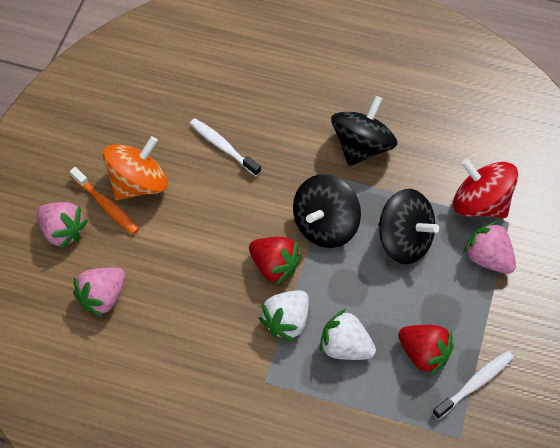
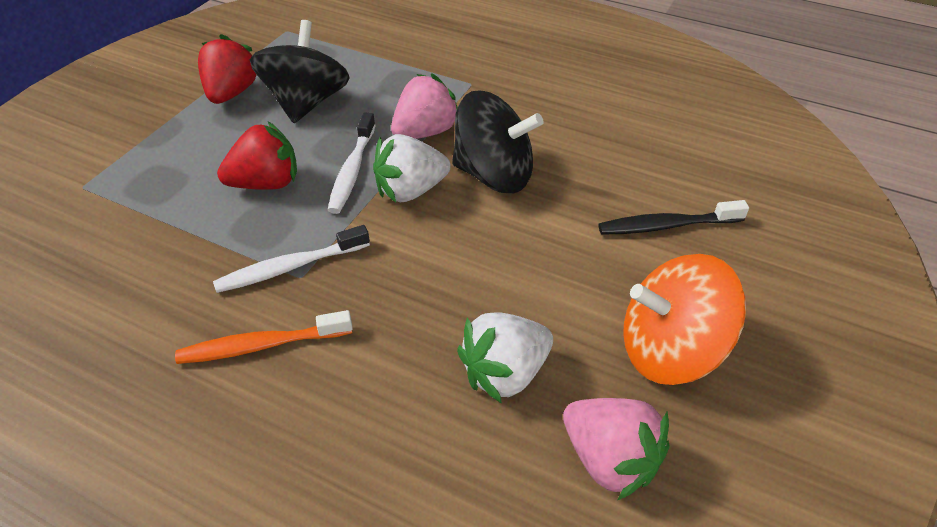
black spinning top: 3 -> 2
black toothbrush: 0 -> 1
pink strawberry: 3 -> 2
red spinning top: 1 -> 0

